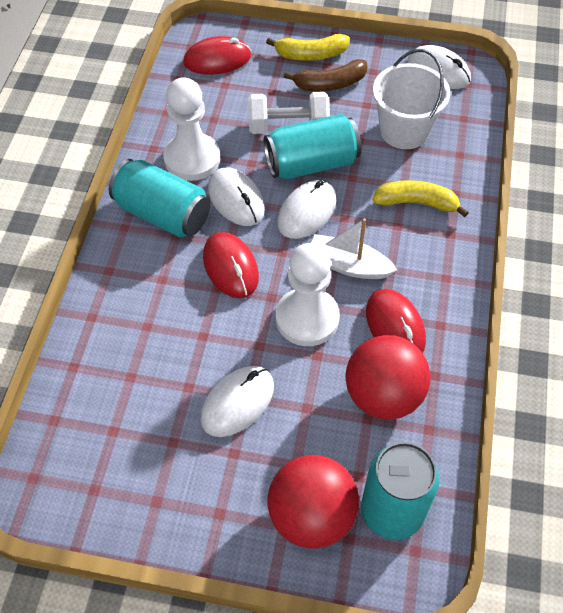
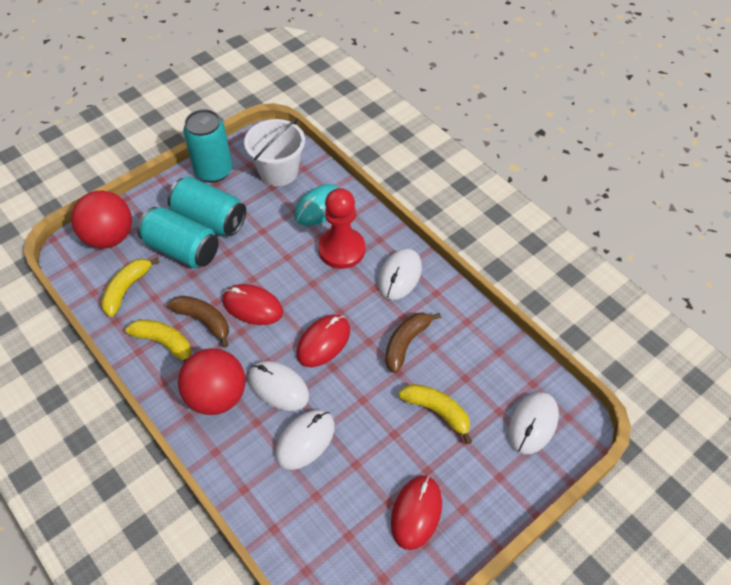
brown banana: 1 -> 2
red pawn: 0 -> 1
turquoise mouse: 0 -> 1
white boat: 1 -> 0
white dumbbell: 1 -> 0
white pawn: 2 -> 0
yellow banana: 2 -> 3

